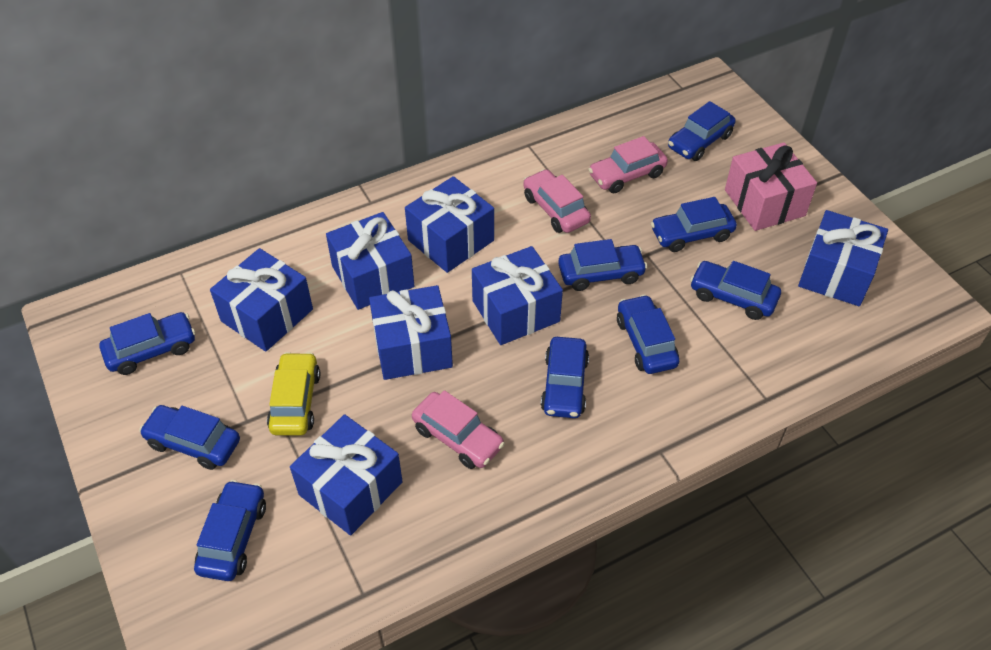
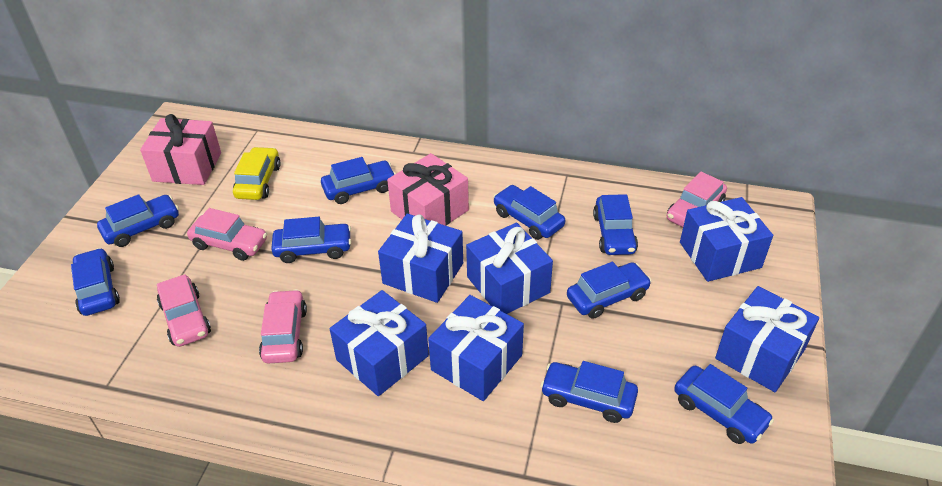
blue gift: 7 -> 6
pink car: 3 -> 4
pink gift: 1 -> 2

